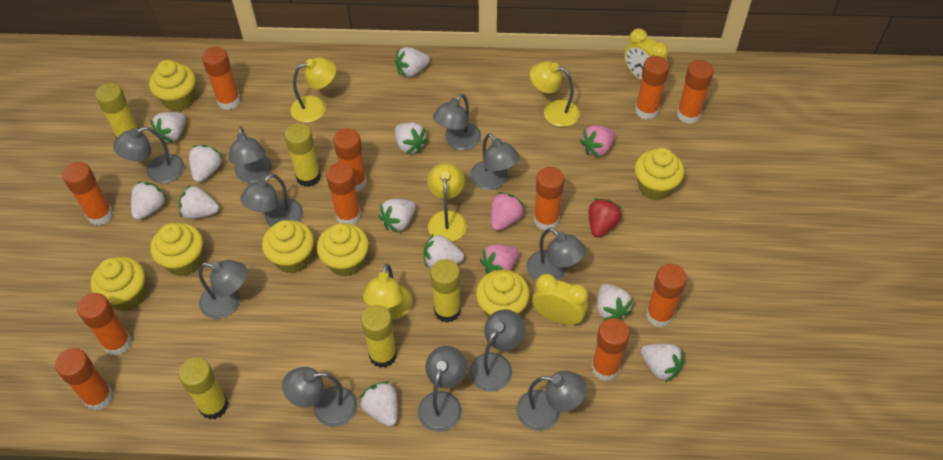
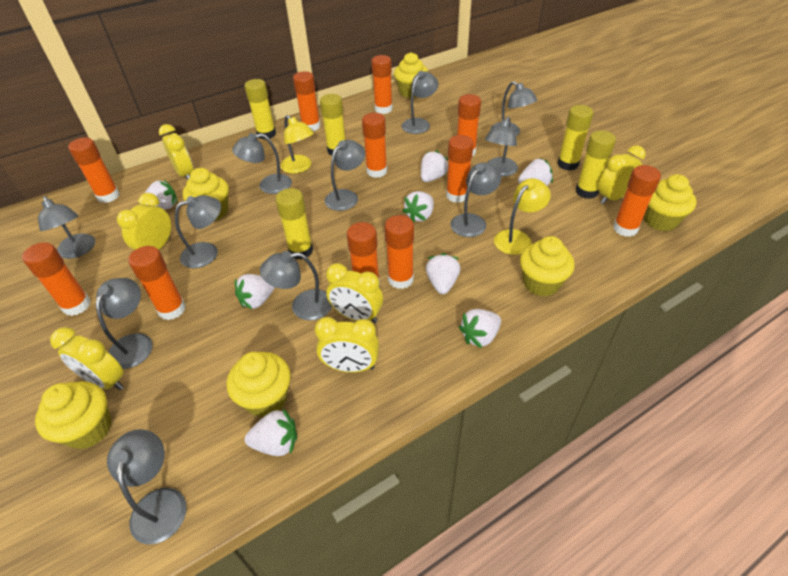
pink strawberry: 3 -> 0
red strawberry: 1 -> 0
white strawberry: 11 -> 8
yellow clock: 2 -> 6
yellow cupcake: 7 -> 6
yellow lamp: 4 -> 2

